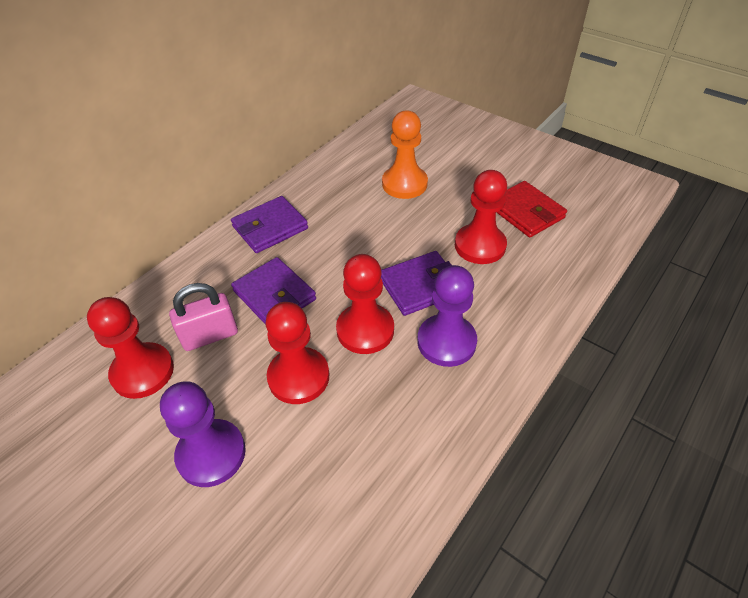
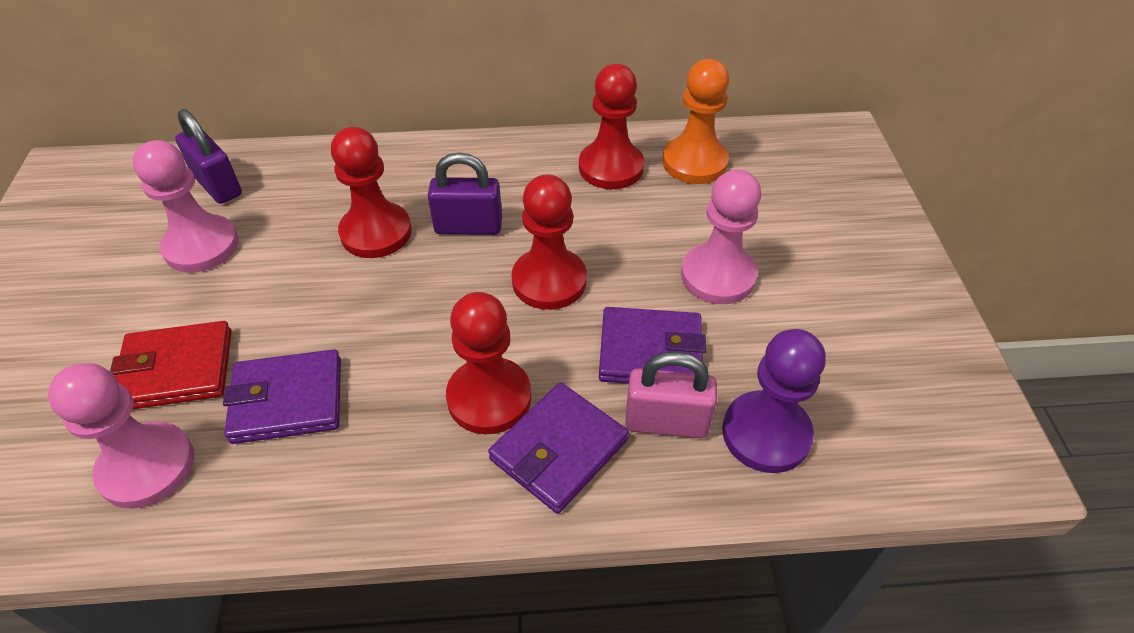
pink pawn: 0 -> 3
purple padlock: 0 -> 2
purple pawn: 2 -> 1

